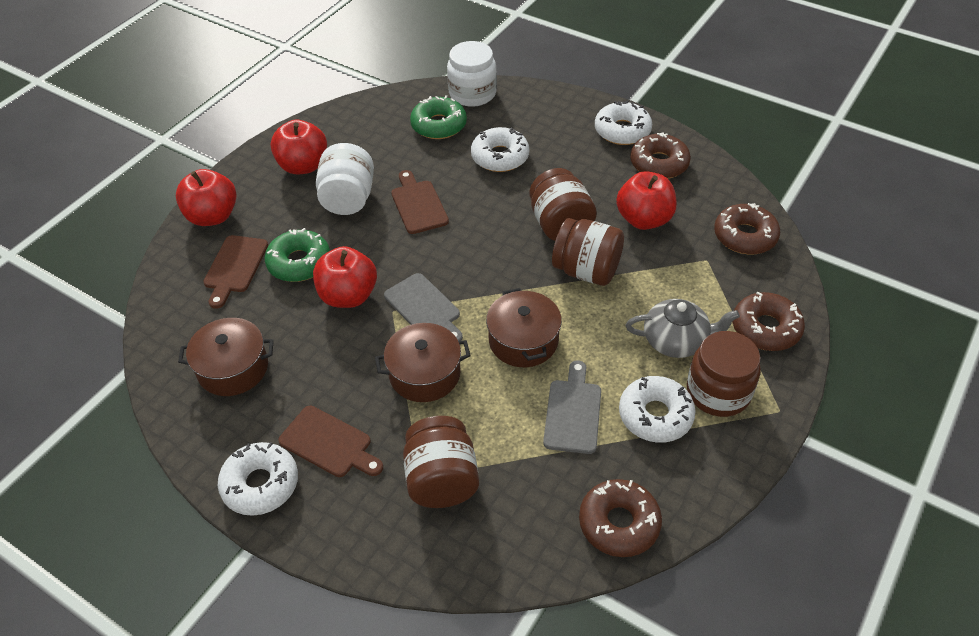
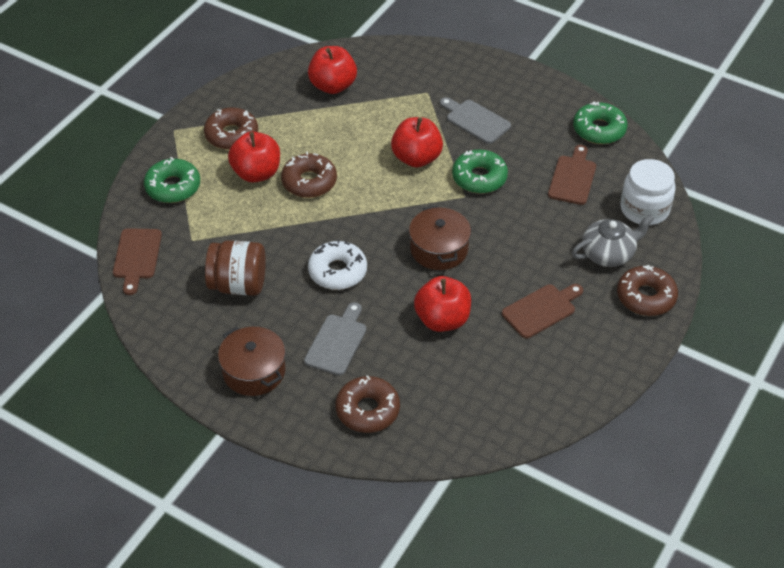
brown jar: 4 -> 1
brown pot: 3 -> 2
green donut: 2 -> 3
white donut: 4 -> 1
white jar: 2 -> 1

